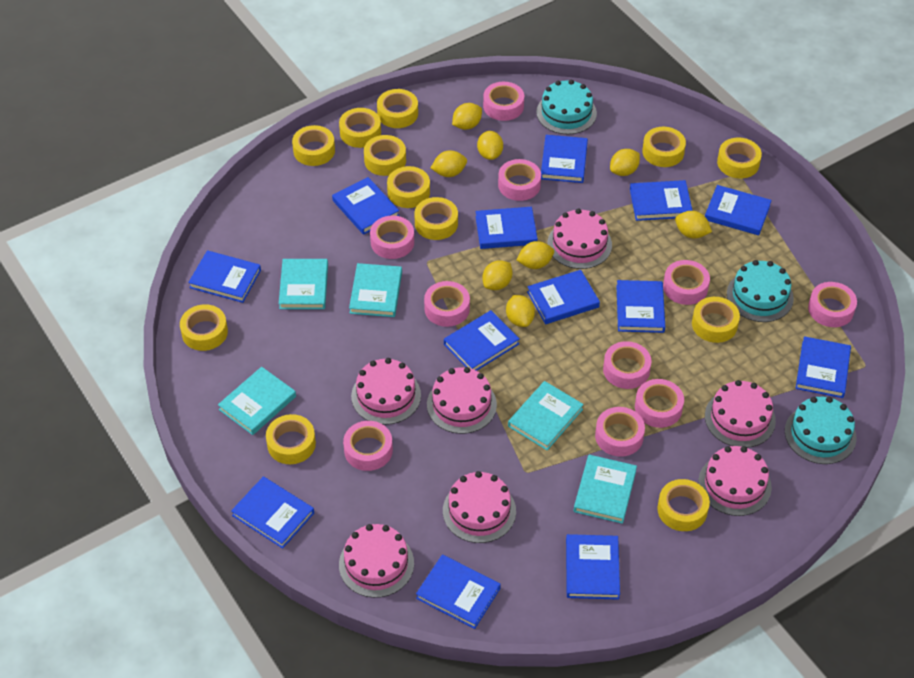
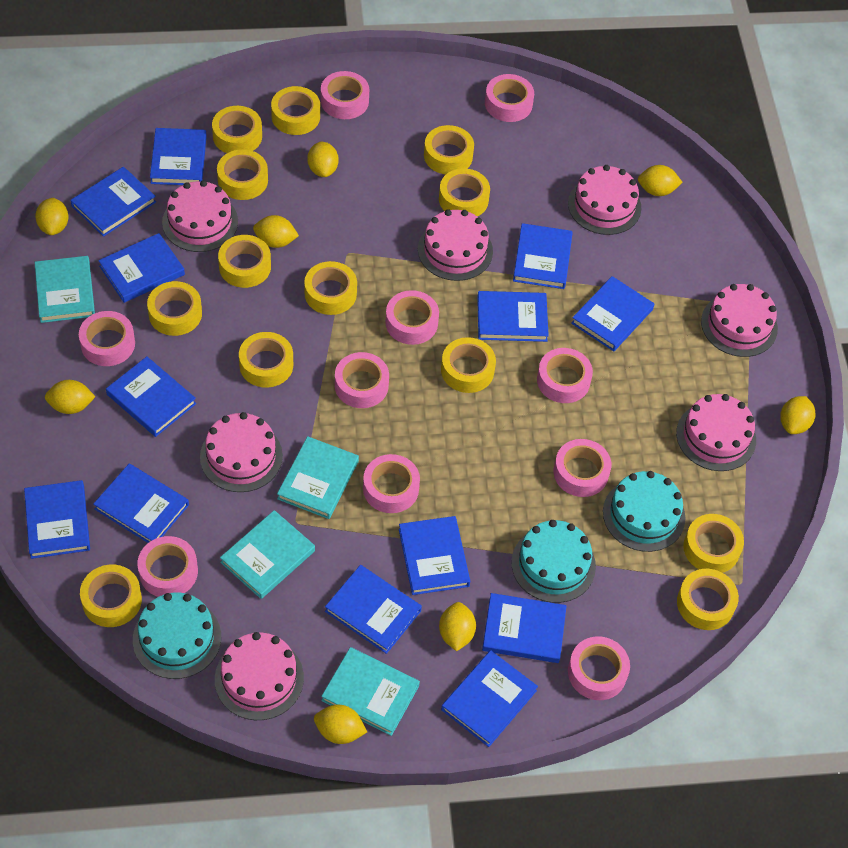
turquoise book: 5 -> 4
yellow tape: 12 -> 13

